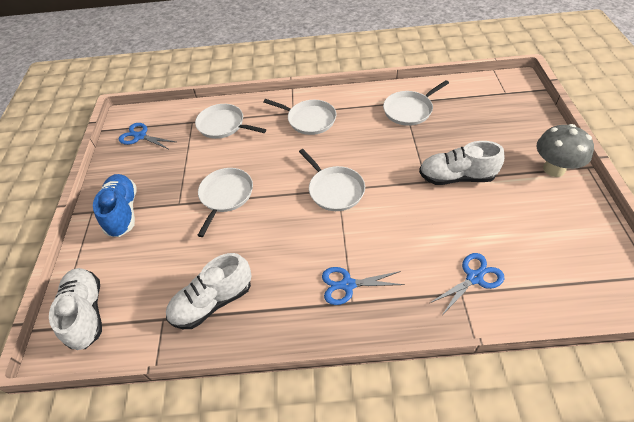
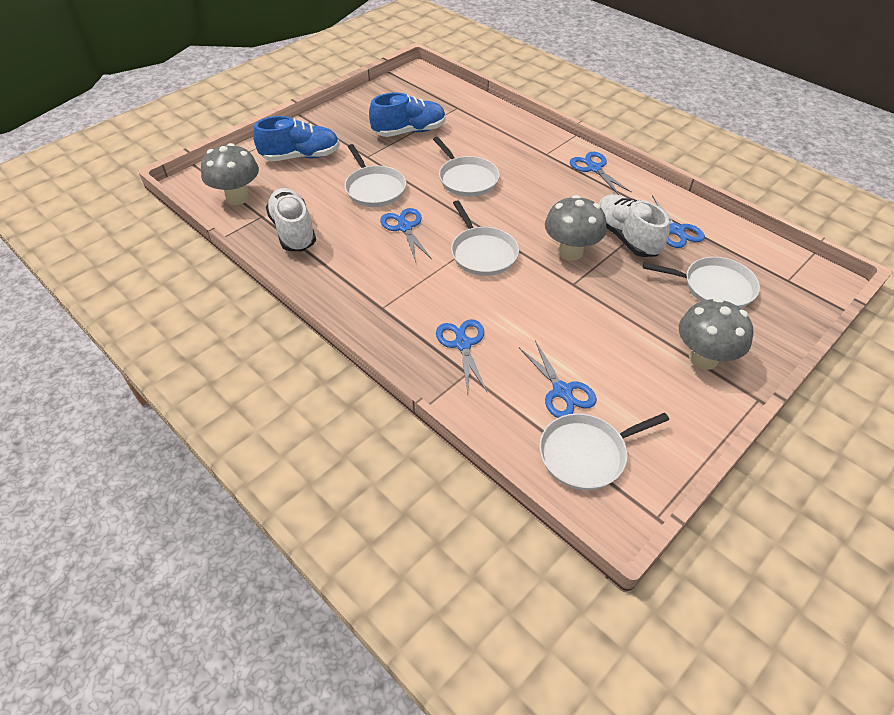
blue scissors: 3 -> 5
blue shoe: 1 -> 2
grey mushroom: 1 -> 3
white shoe: 3 -> 2

